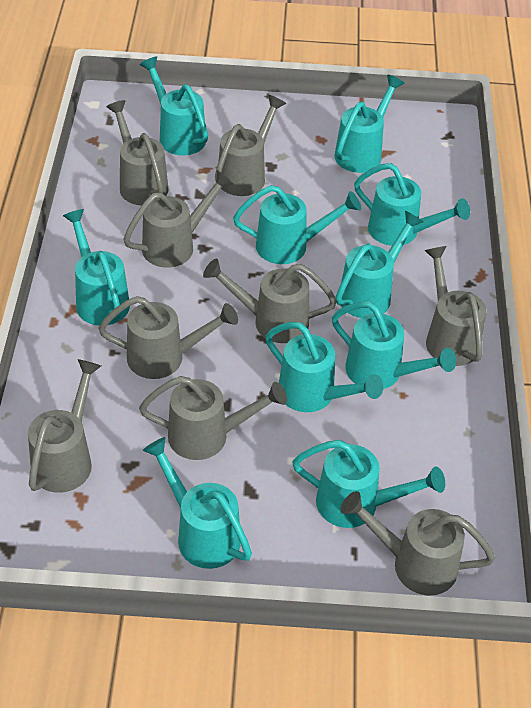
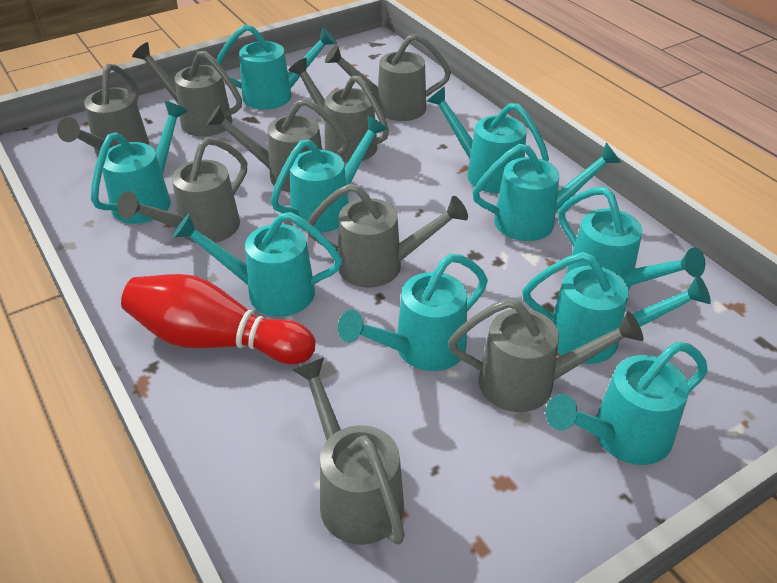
red bowling pin: 0 -> 1

